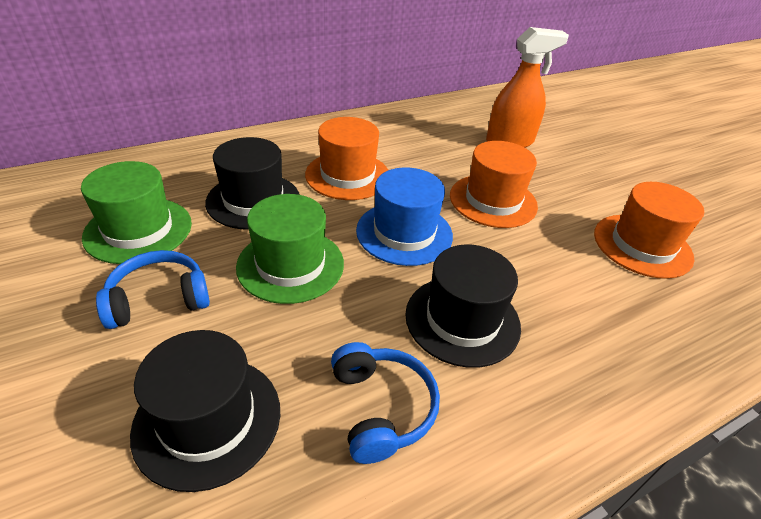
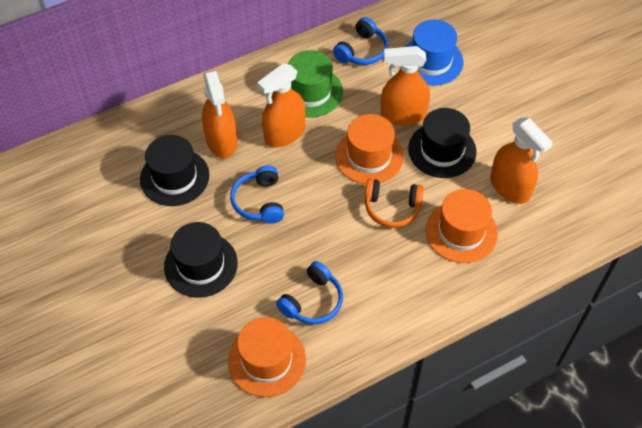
blue headphones: 2 -> 3
green hat: 2 -> 1
orange headphones: 0 -> 1
orange spray bottle: 1 -> 4

